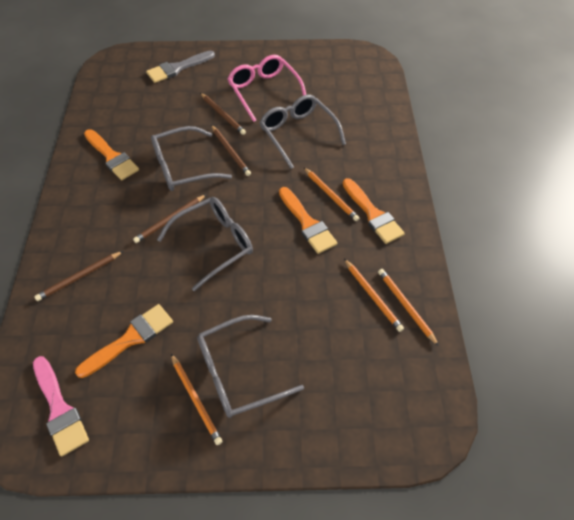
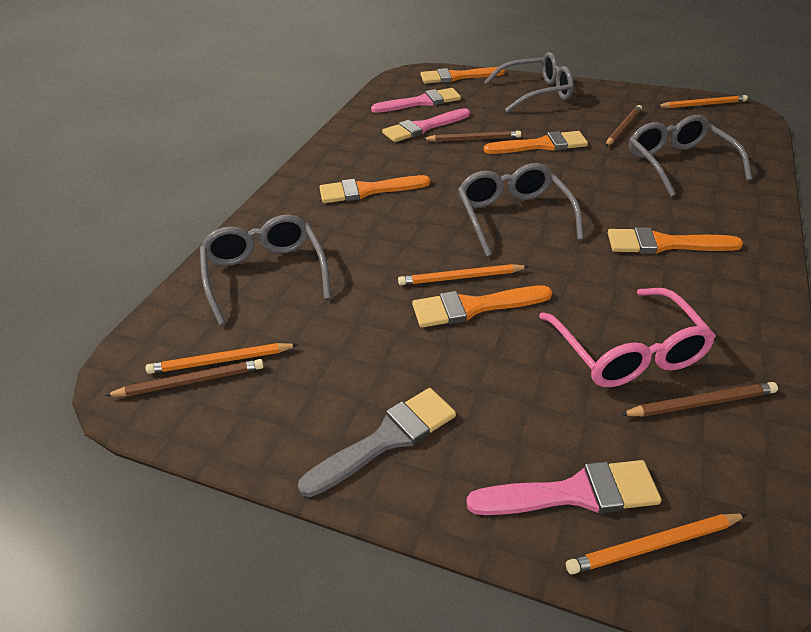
orange brush: 4 -> 5
pink brush: 1 -> 3

